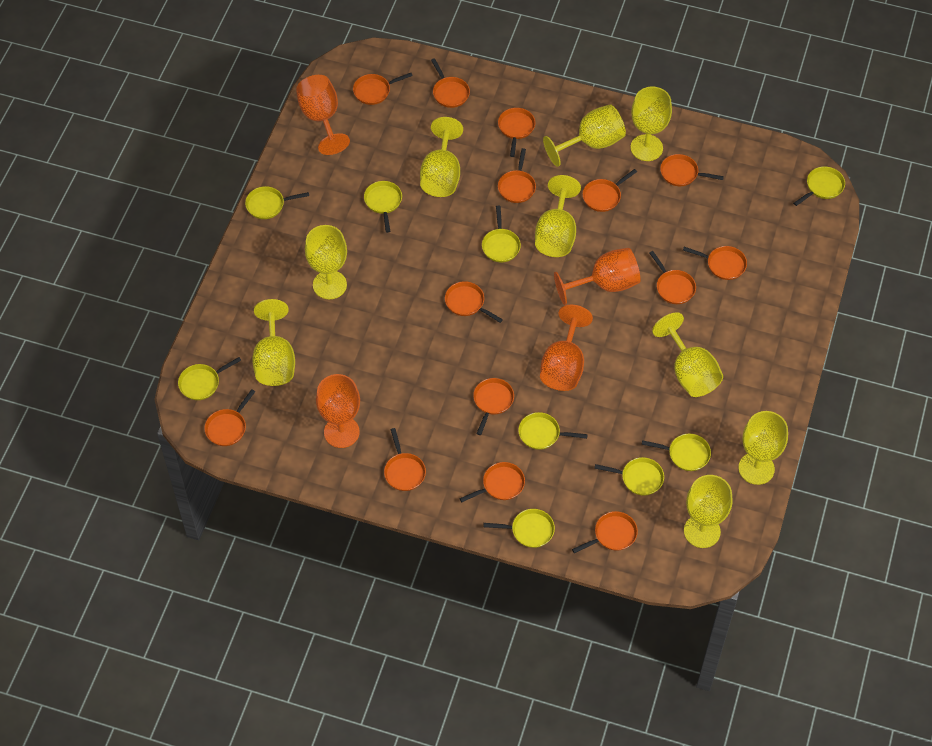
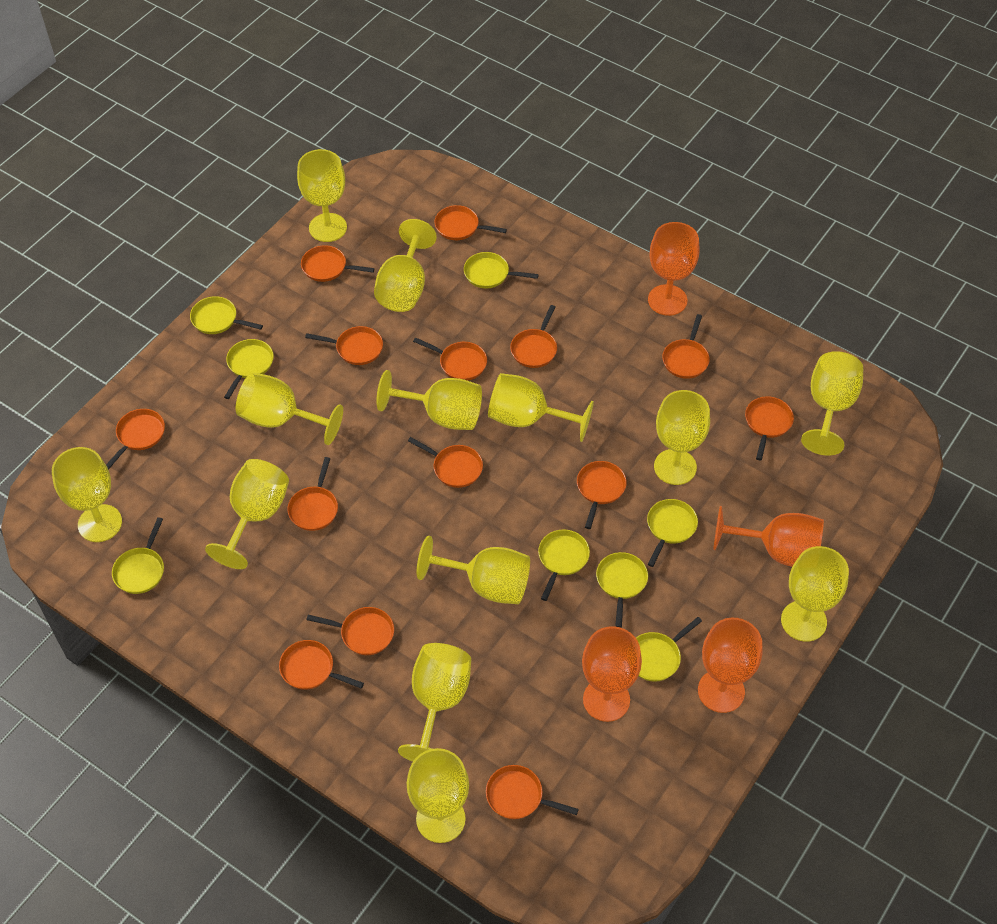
yellow goblet: 9 -> 13
yellow pan: 9 -> 8

